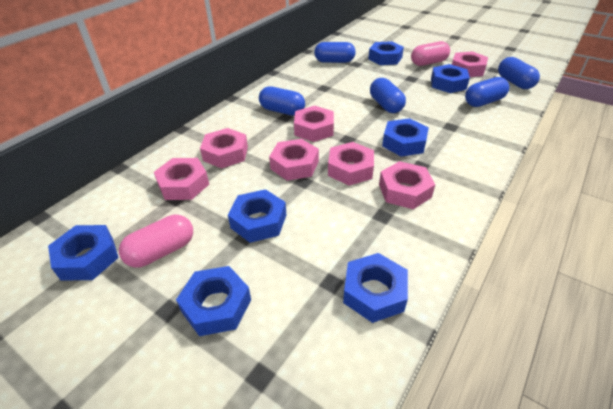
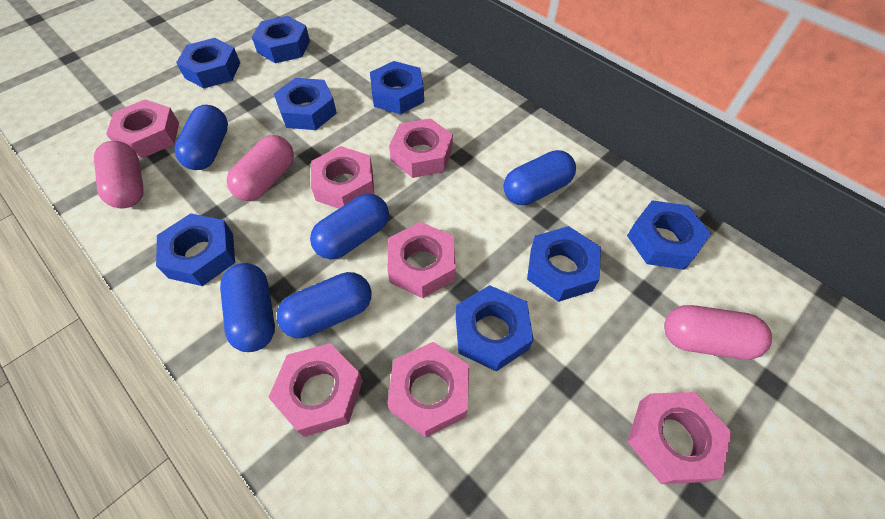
blue nut: 7 -> 8
pink capsule: 2 -> 3

